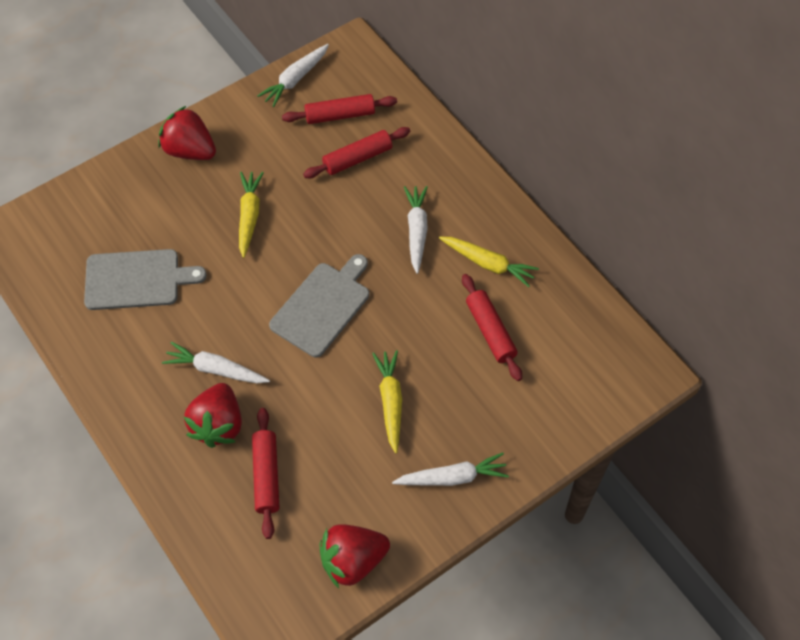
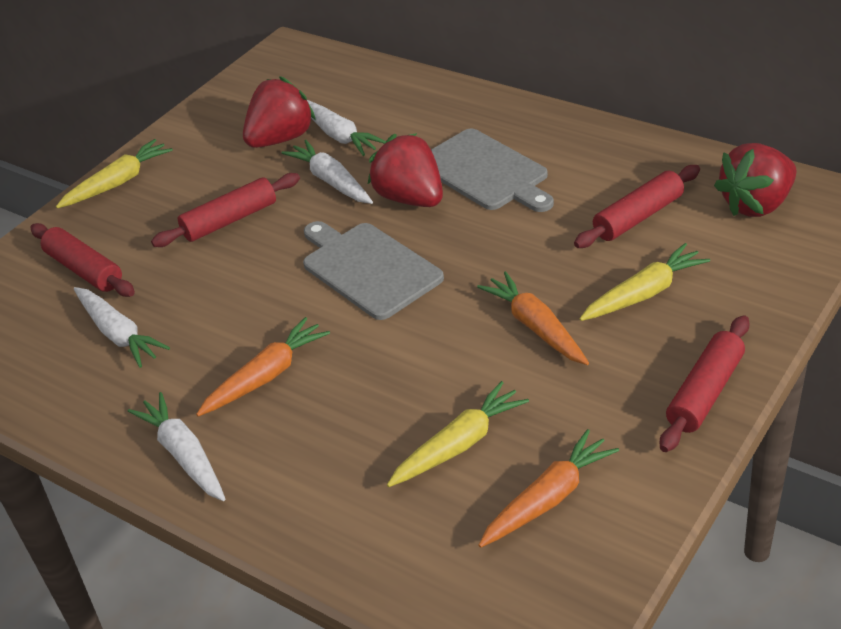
orange carrot: 0 -> 3

